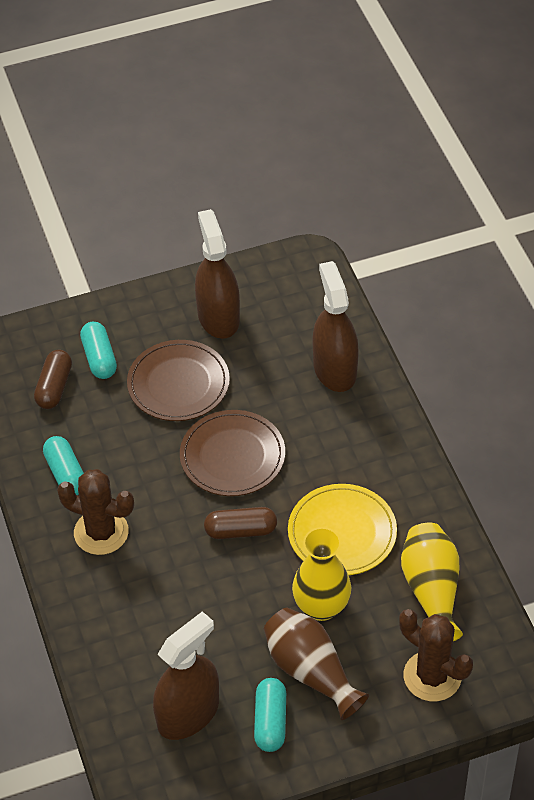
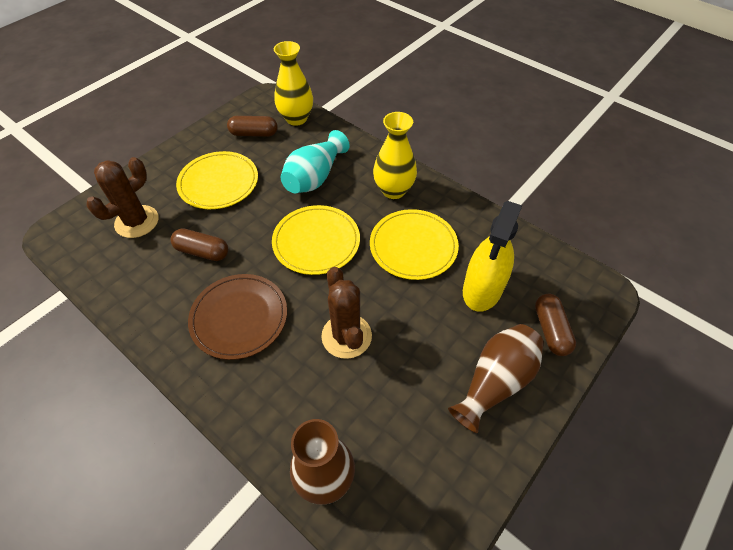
brown capsule: 2 -> 3
brown plate: 2 -> 1
brown spray bottle: 3 -> 0
brown vase: 1 -> 2
turquoise capsule: 3 -> 0
turquoise vase: 0 -> 1
yellow plate: 1 -> 3
yellow spray bottle: 0 -> 1

